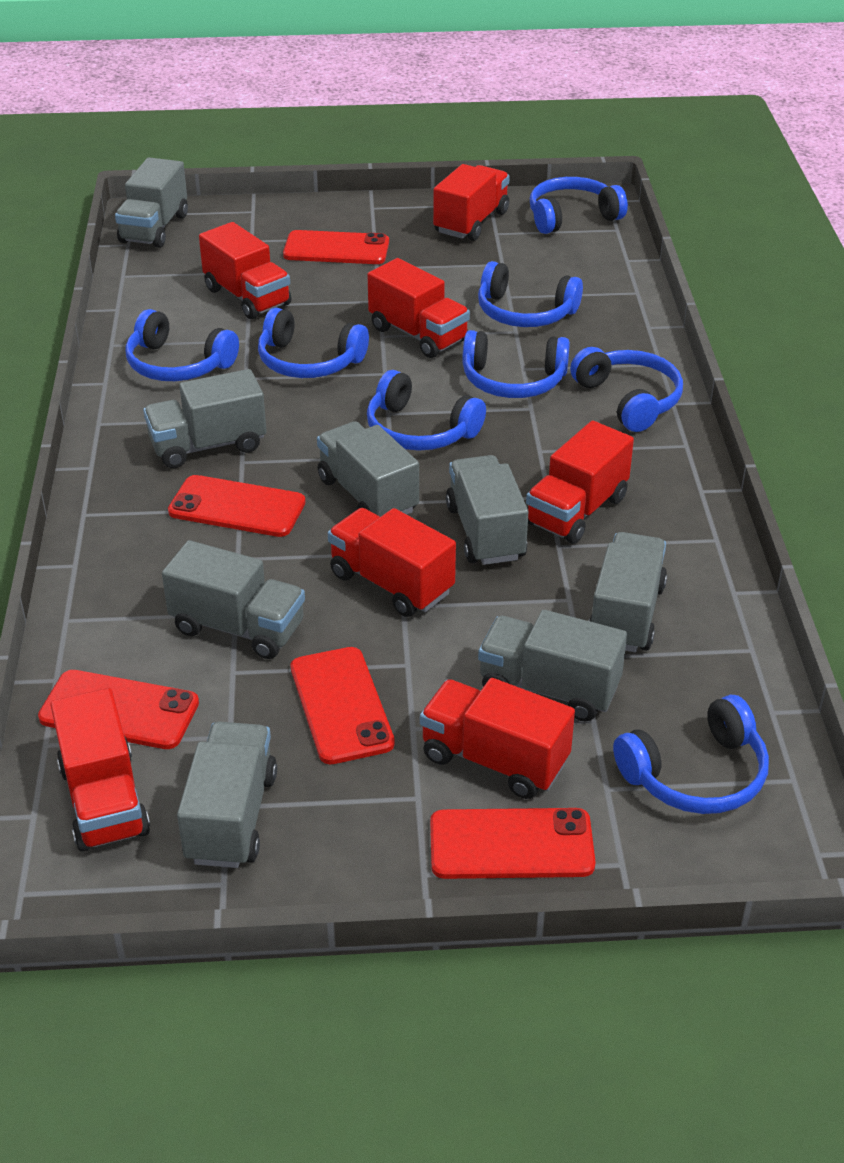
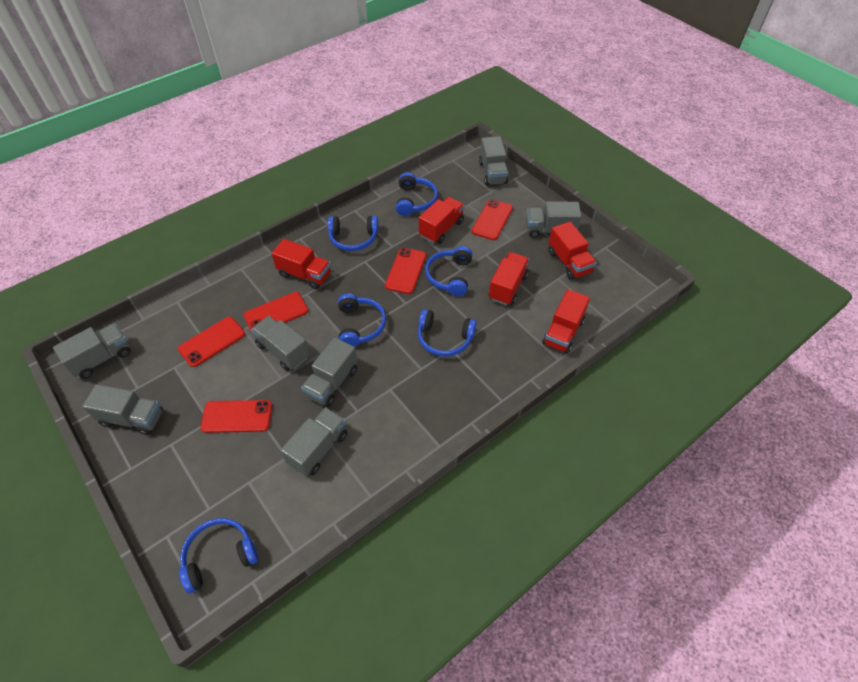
blue headphones: 8 -> 6
grey truck: 8 -> 7
red truck: 7 -> 5

